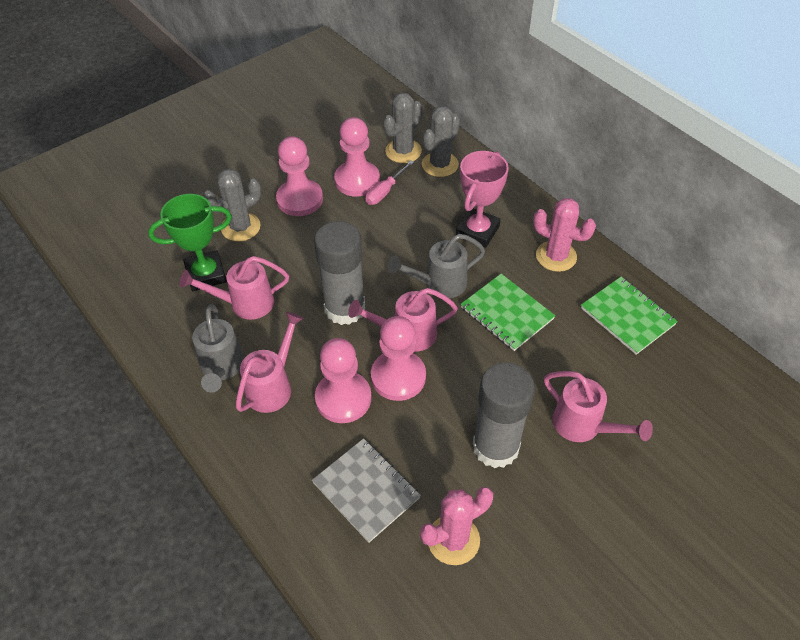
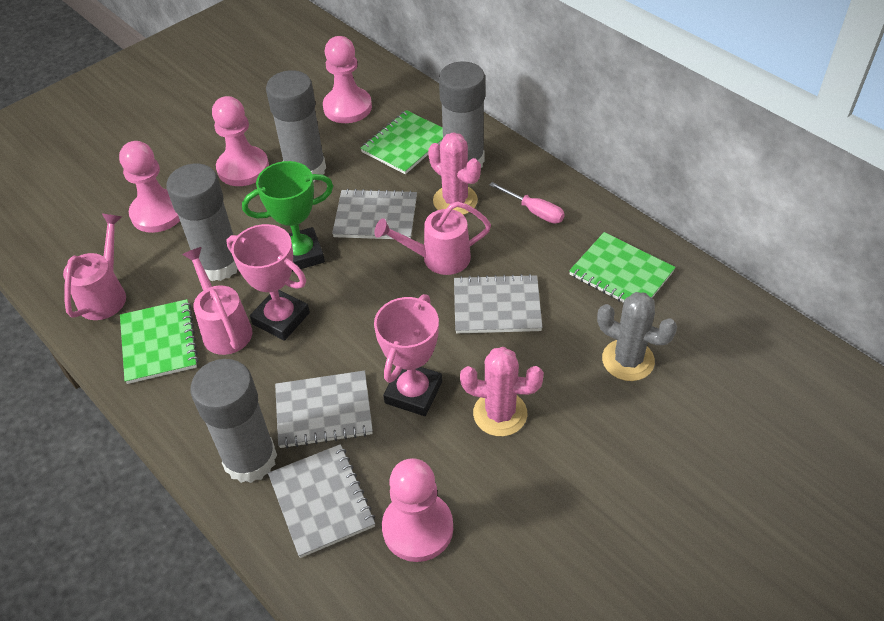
green notebook: 2 -> 3
grey cactus: 3 -> 1
grey glue stick: 2 -> 4
grey notebook: 1 -> 4
grey watering can: 2 -> 0
pink trophy: 1 -> 2
pink watering can: 4 -> 3

